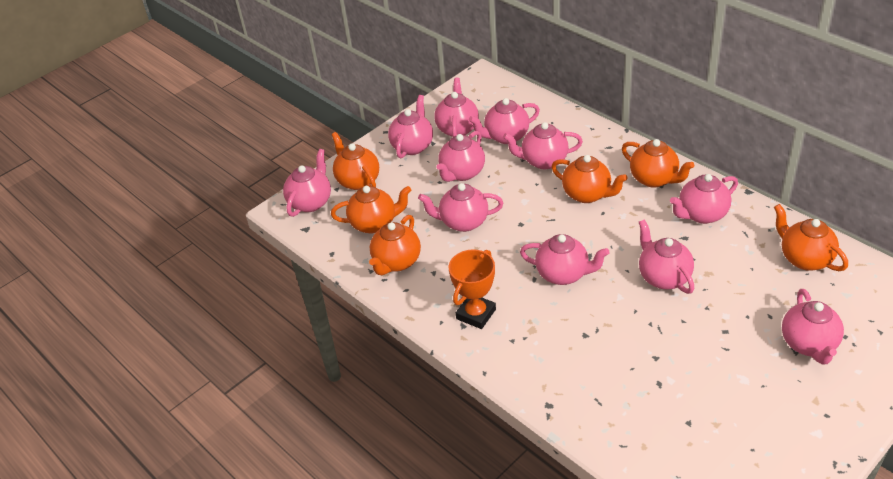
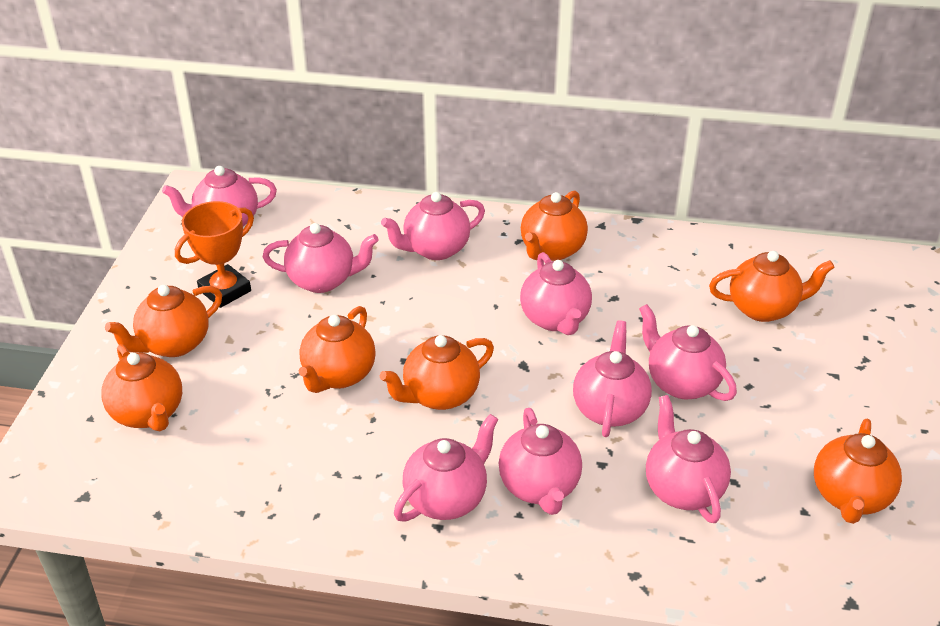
orange teapot: 6 -> 7
pink teapot: 11 -> 9

